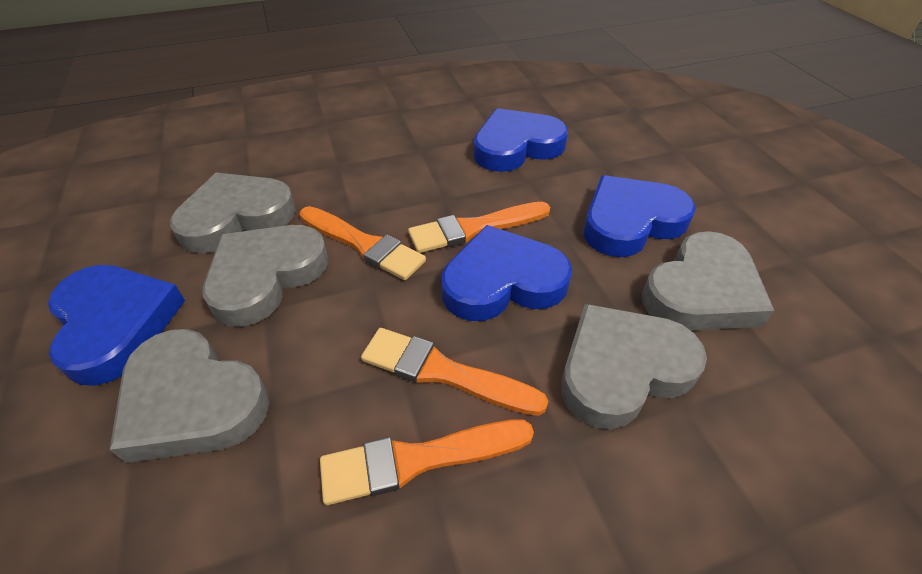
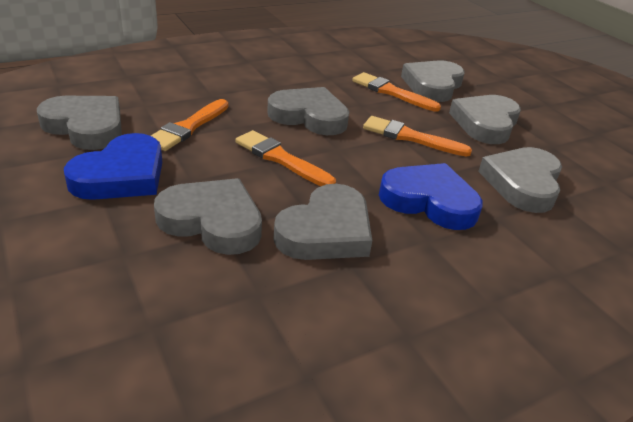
blue heart: 4 -> 2
grey heart: 5 -> 7

